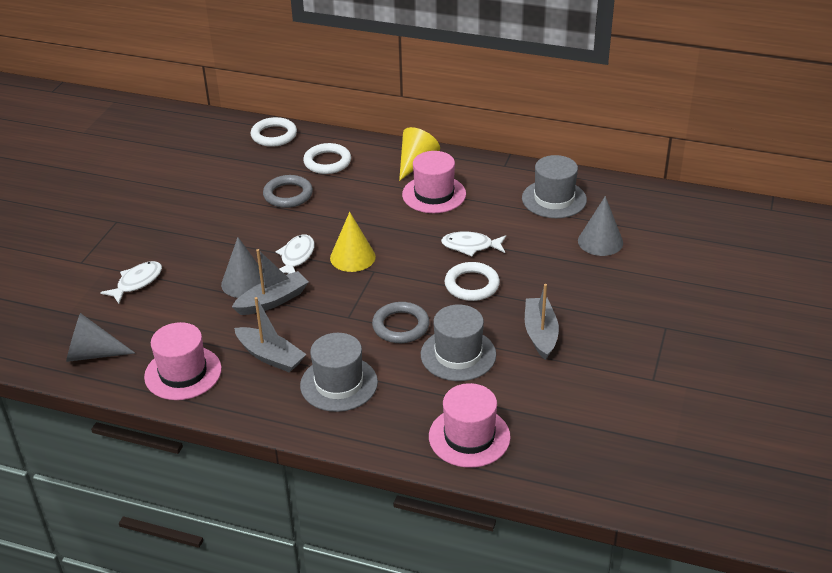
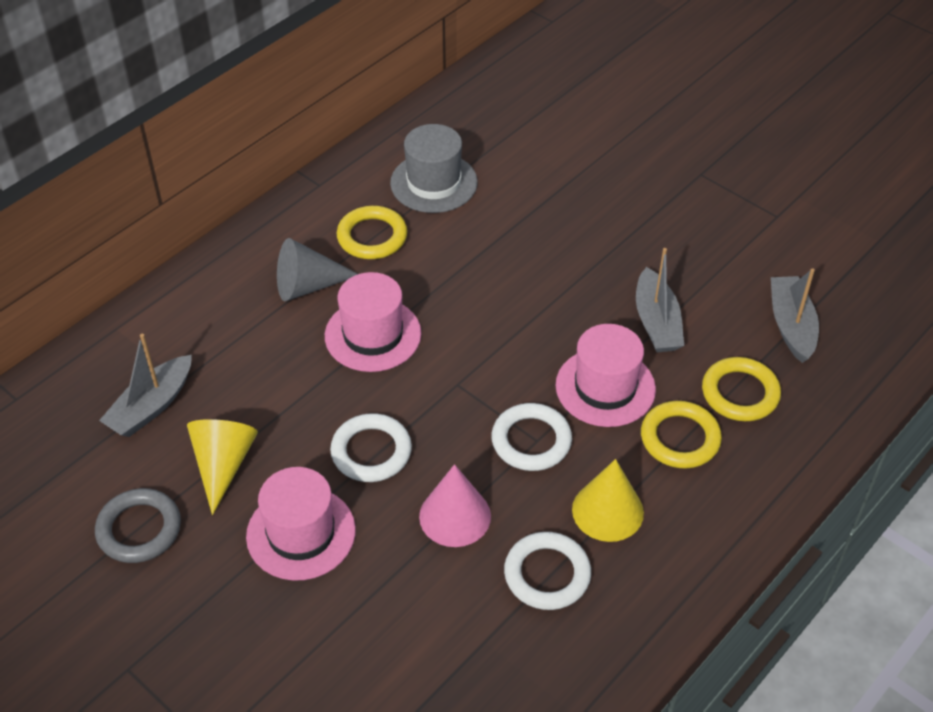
grey cone: 3 -> 1
grey hat: 3 -> 1
grey ring: 2 -> 1
pink cone: 0 -> 1
white fish: 3 -> 0
yellow ring: 0 -> 3

